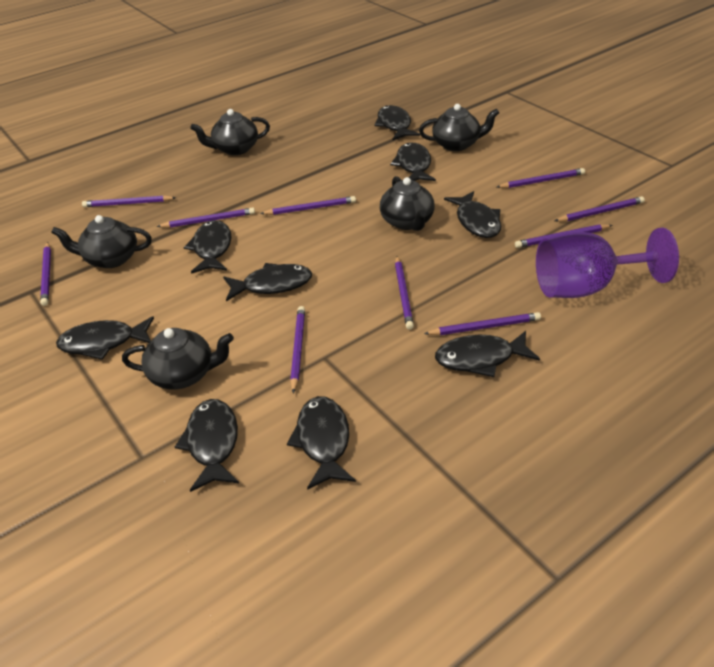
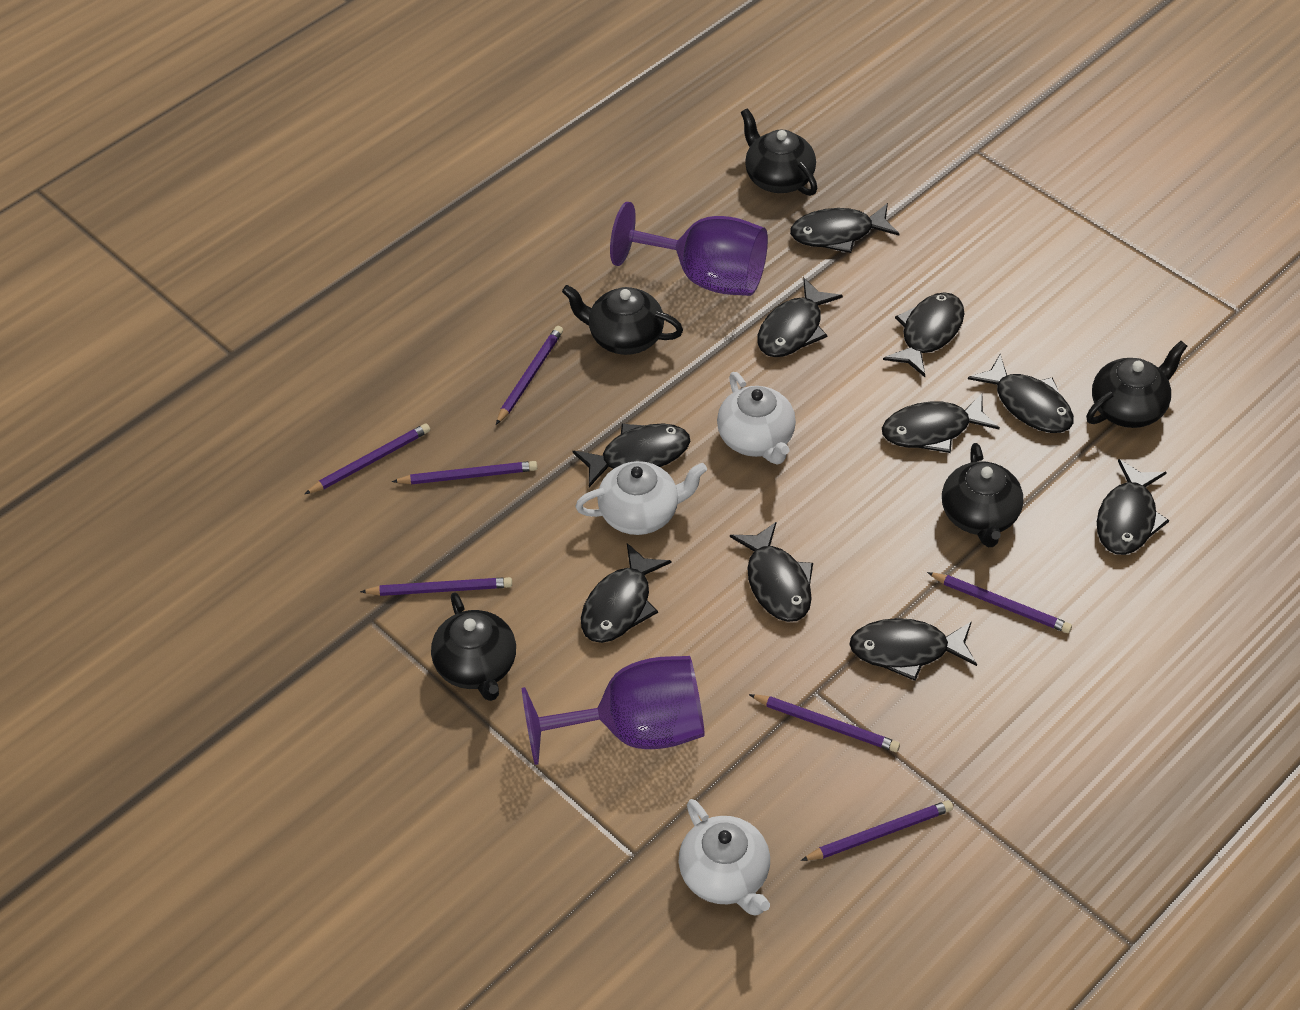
black fish: 9 -> 10
purple goblet: 1 -> 2
purple pencil: 10 -> 7
white teapot: 0 -> 3

